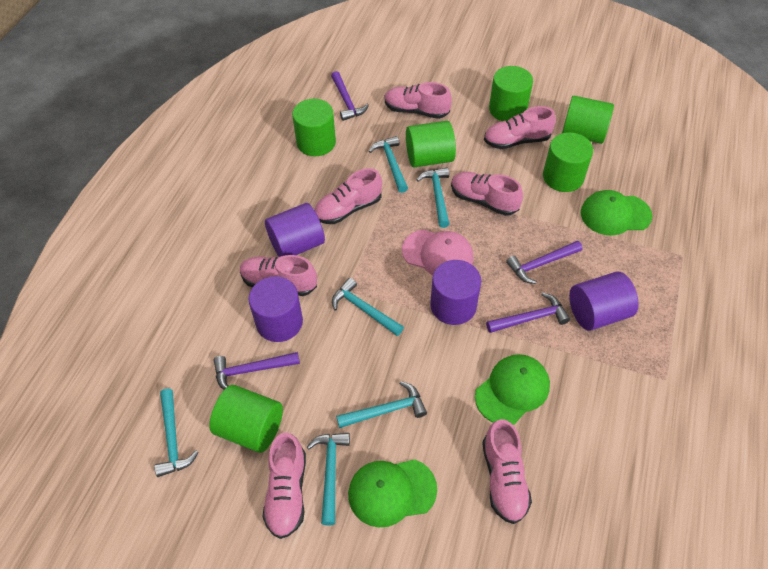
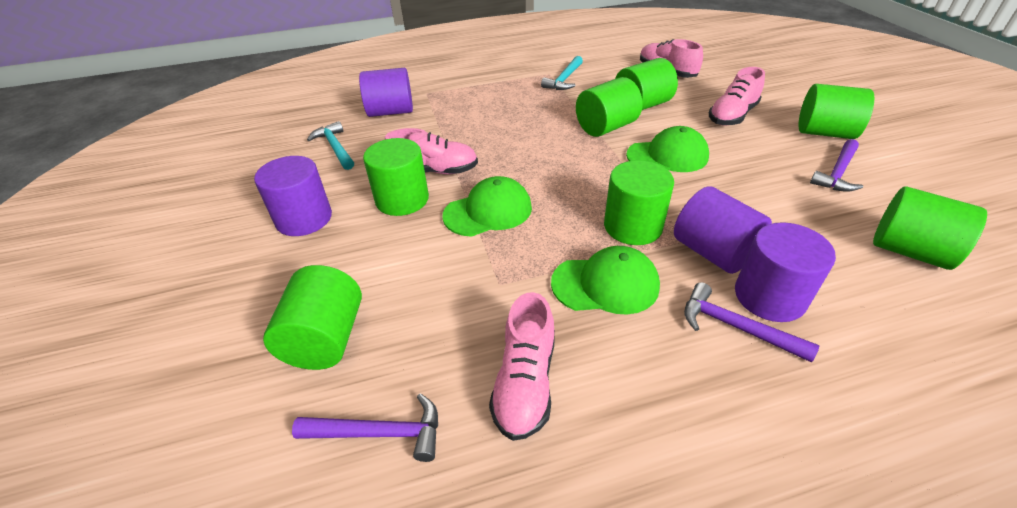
green cylinder: 6 -> 7
pink cap: 1 -> 0
pink shoe: 7 -> 4
purple hammer: 4 -> 3
turquoise hammer: 6 -> 2

